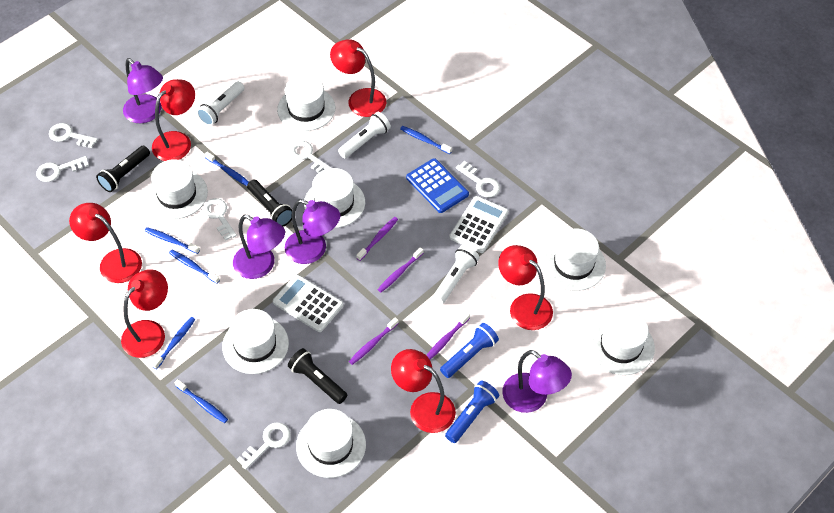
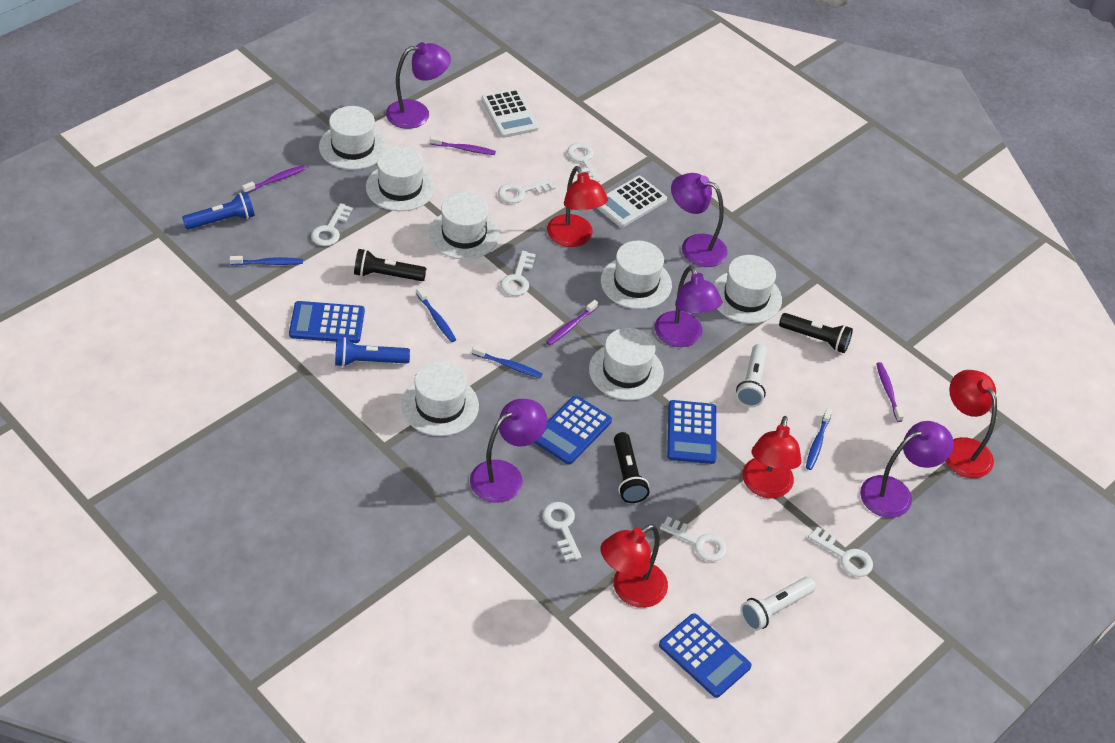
blue calculator: 1 -> 4
blue toothbrush: 6 -> 4
purple lamp: 4 -> 5
red lamp: 6 -> 4
white flashlight: 3 -> 2
white key: 6 -> 7

